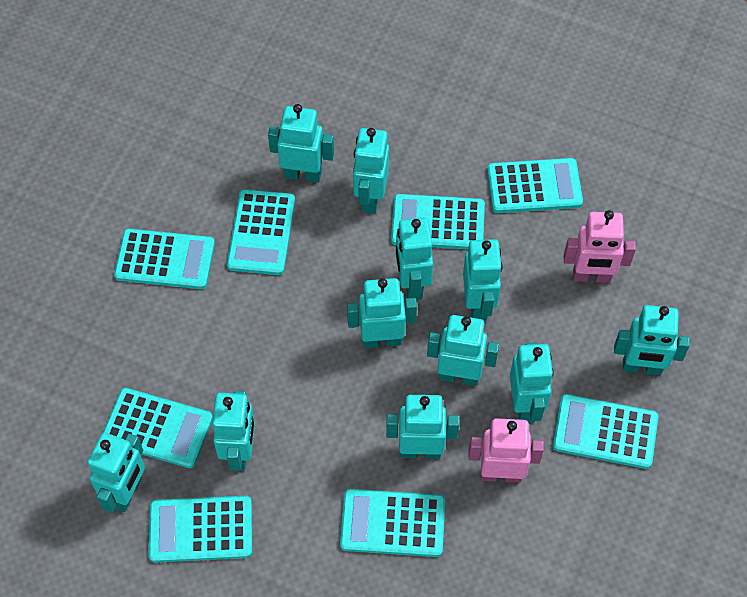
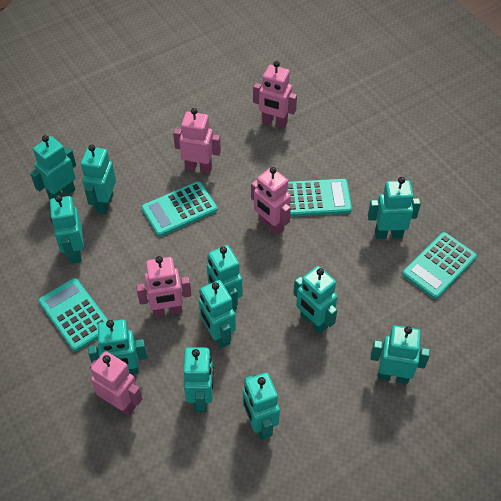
pink robot: 2 -> 5
turquoise calculator: 8 -> 4

